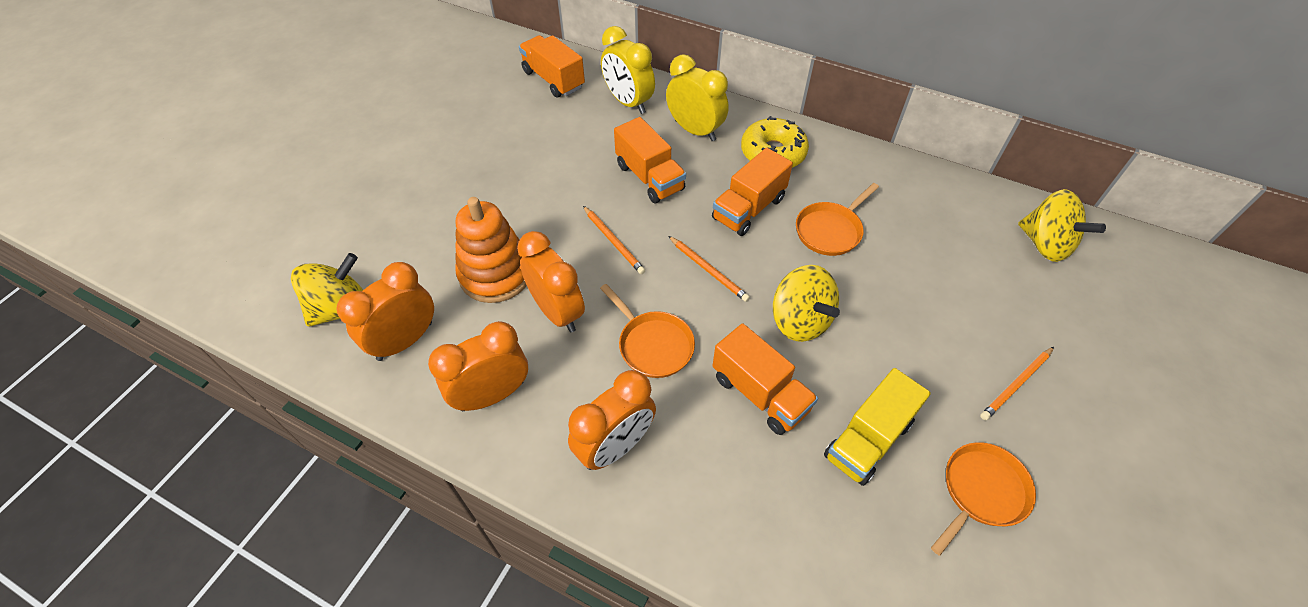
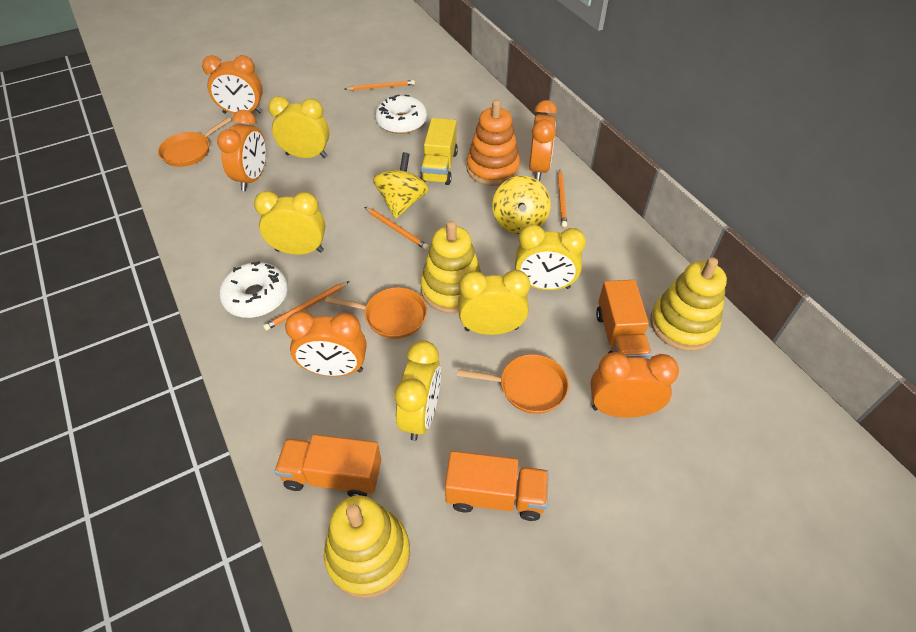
orange clock: 4 -> 5
orange pencil: 3 -> 4
orange truck: 4 -> 3
white donut: 0 -> 2
yellow clock: 2 -> 5
yellow donut: 1 -> 0
yellow spinning top: 3 -> 2
yellow stacking toy: 0 -> 3

